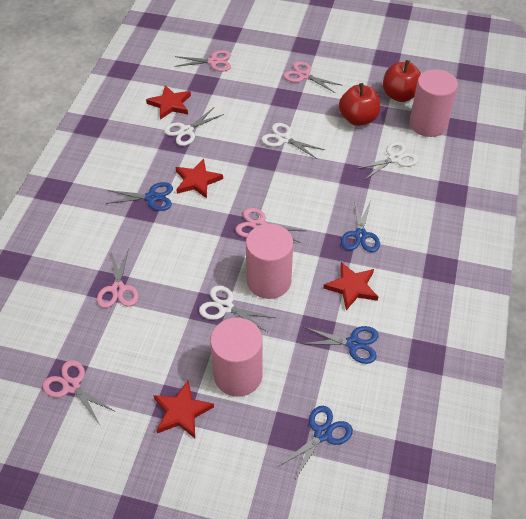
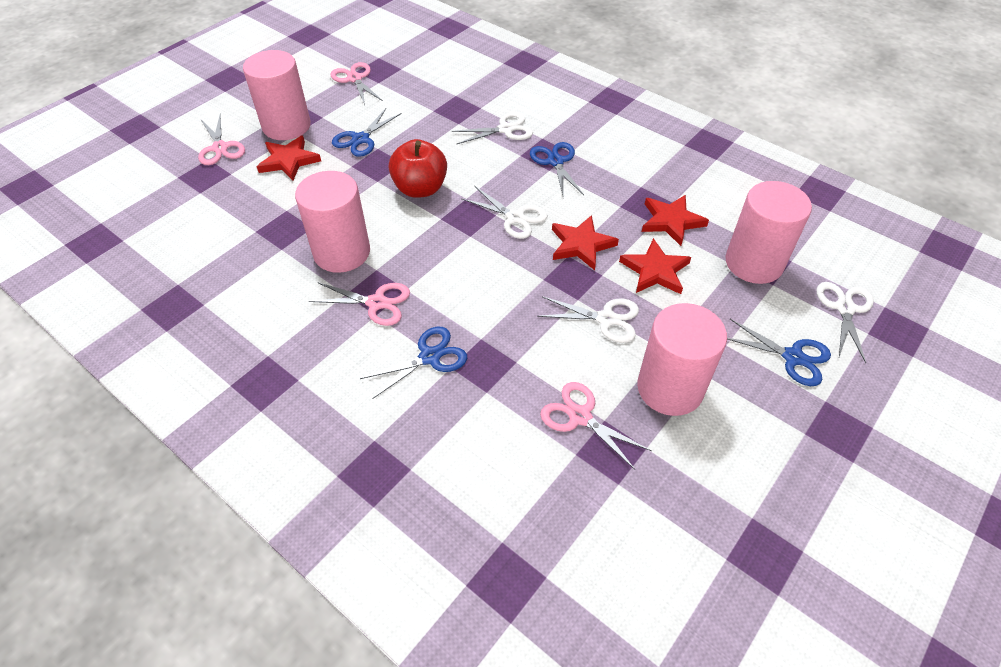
pink cylinder: 3 -> 4
pink scissors: 5 -> 4
red apple: 2 -> 1

